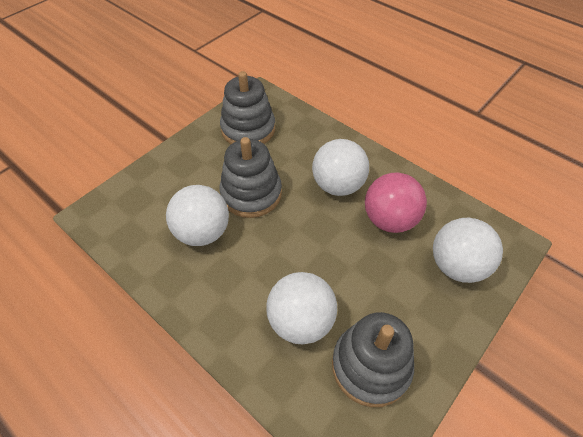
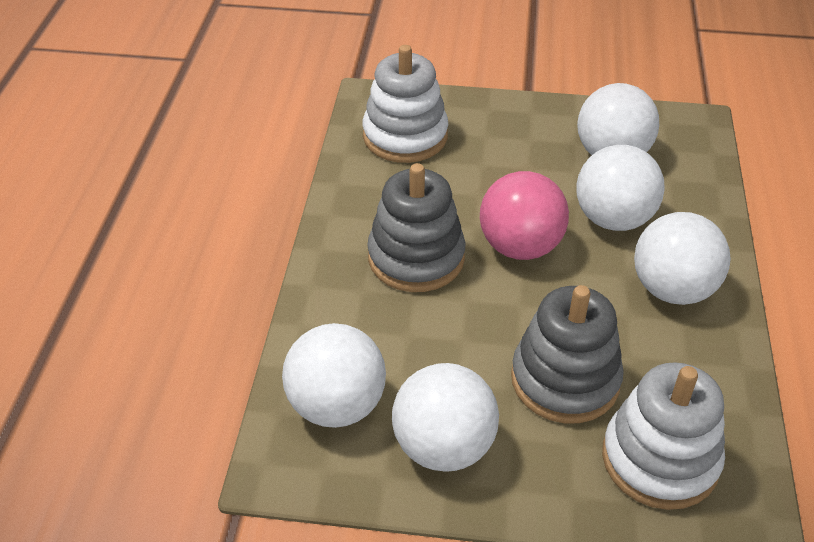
grey stacking toy: 3 -> 2
white ball: 4 -> 5
white stacking toy: 0 -> 2

